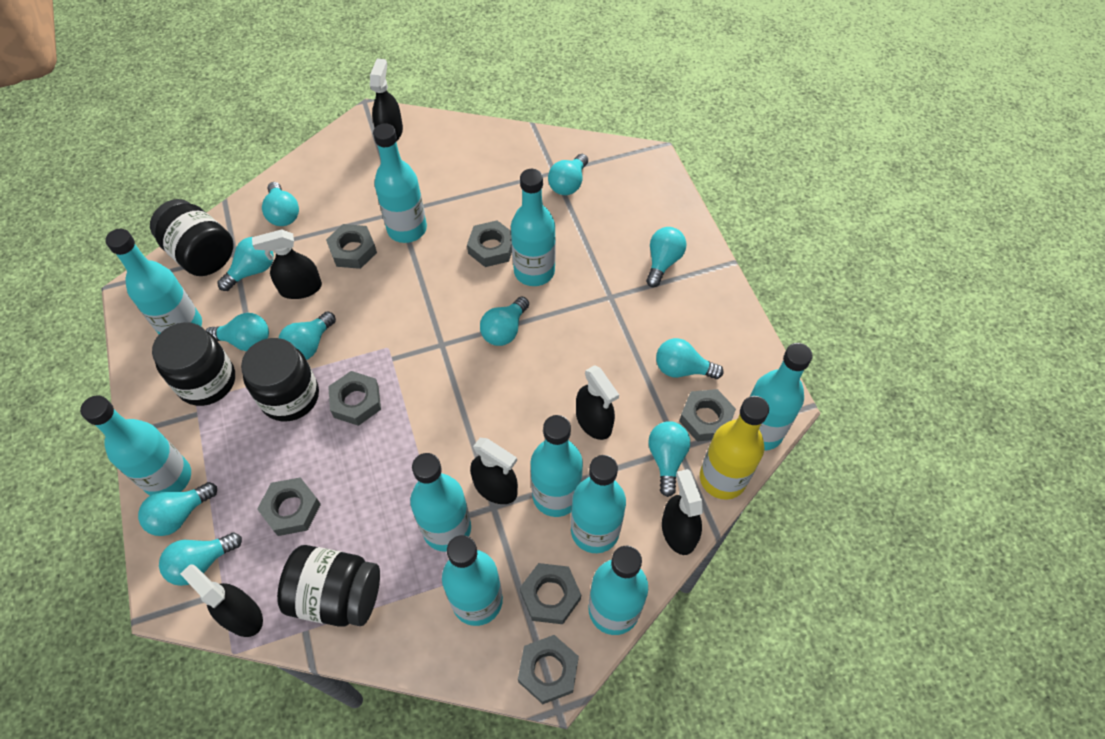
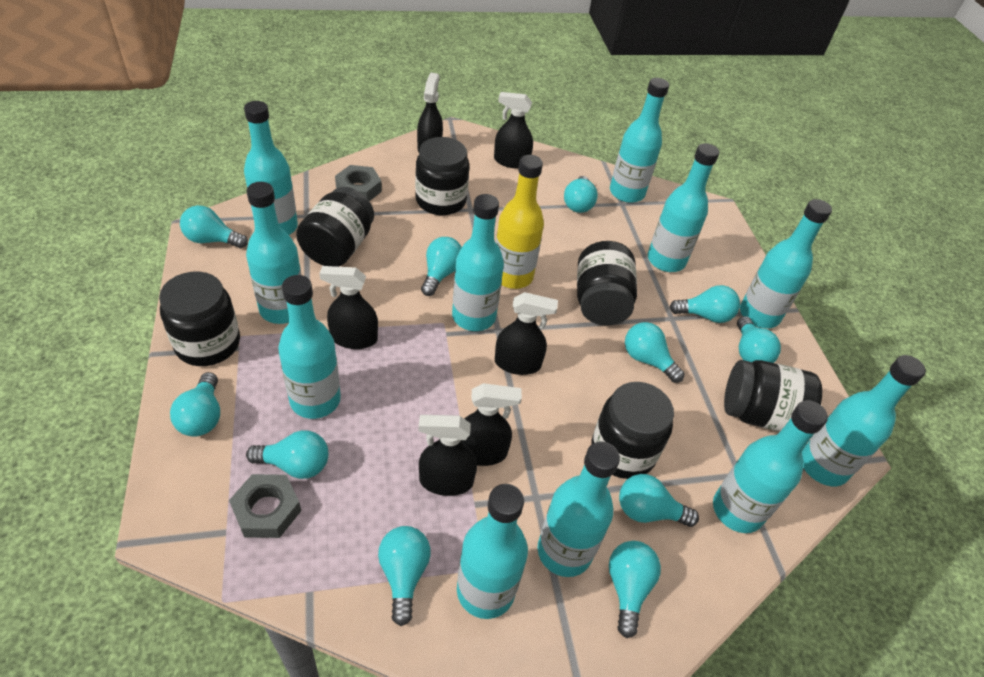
black jar: 4 -> 6
grey nut: 7 -> 2
turquoise bottle: 10 -> 11

